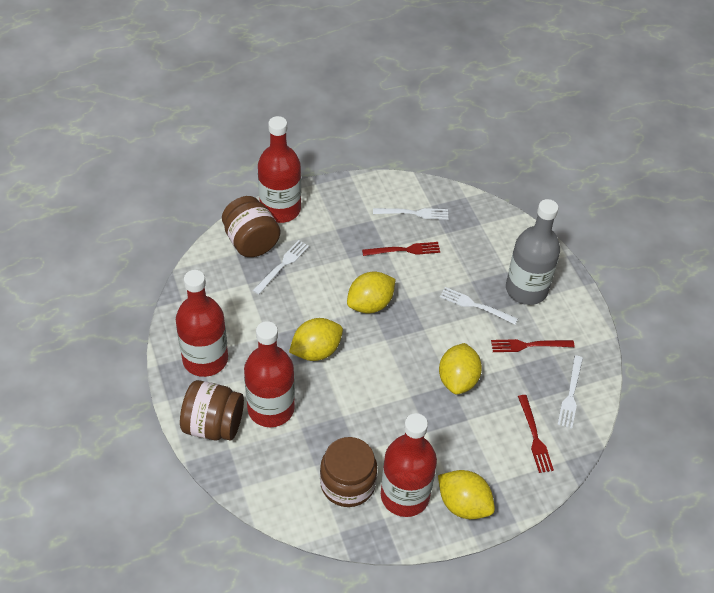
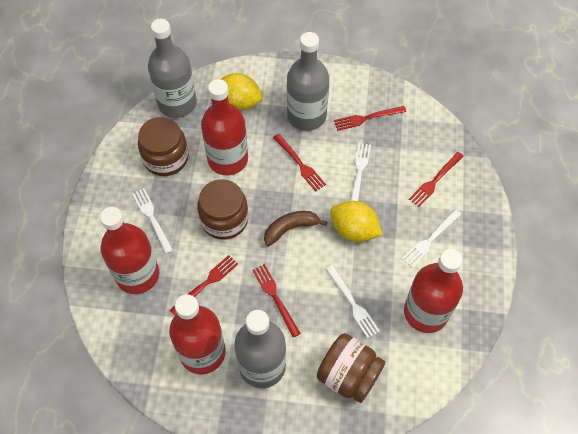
brown banana: 0 -> 1
grey bottle: 1 -> 3
red fork: 3 -> 5
yellow lemon: 4 -> 2

